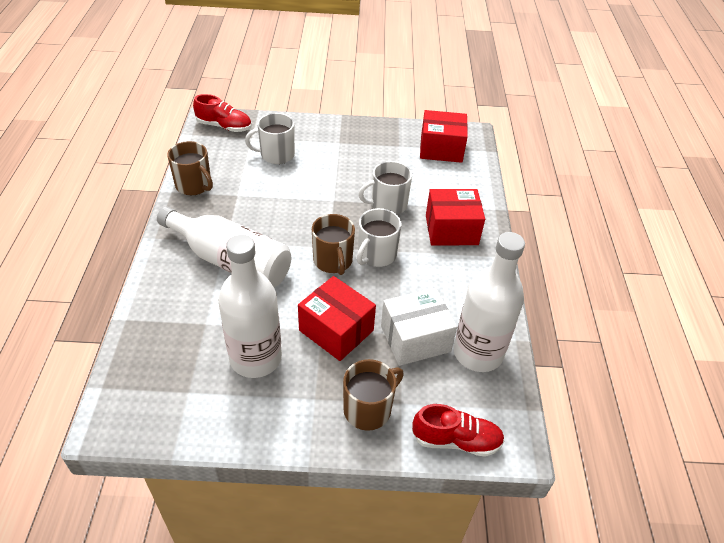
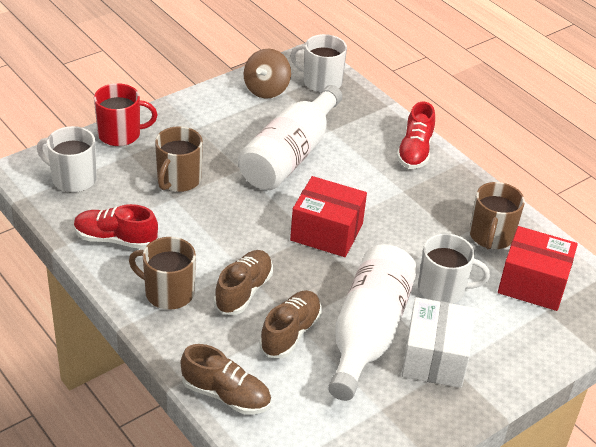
brown shoe: 0 -> 3
brown spinning top: 0 -> 1
red box: 3 -> 2
red mug: 0 -> 1
white bottle: 3 -> 2

